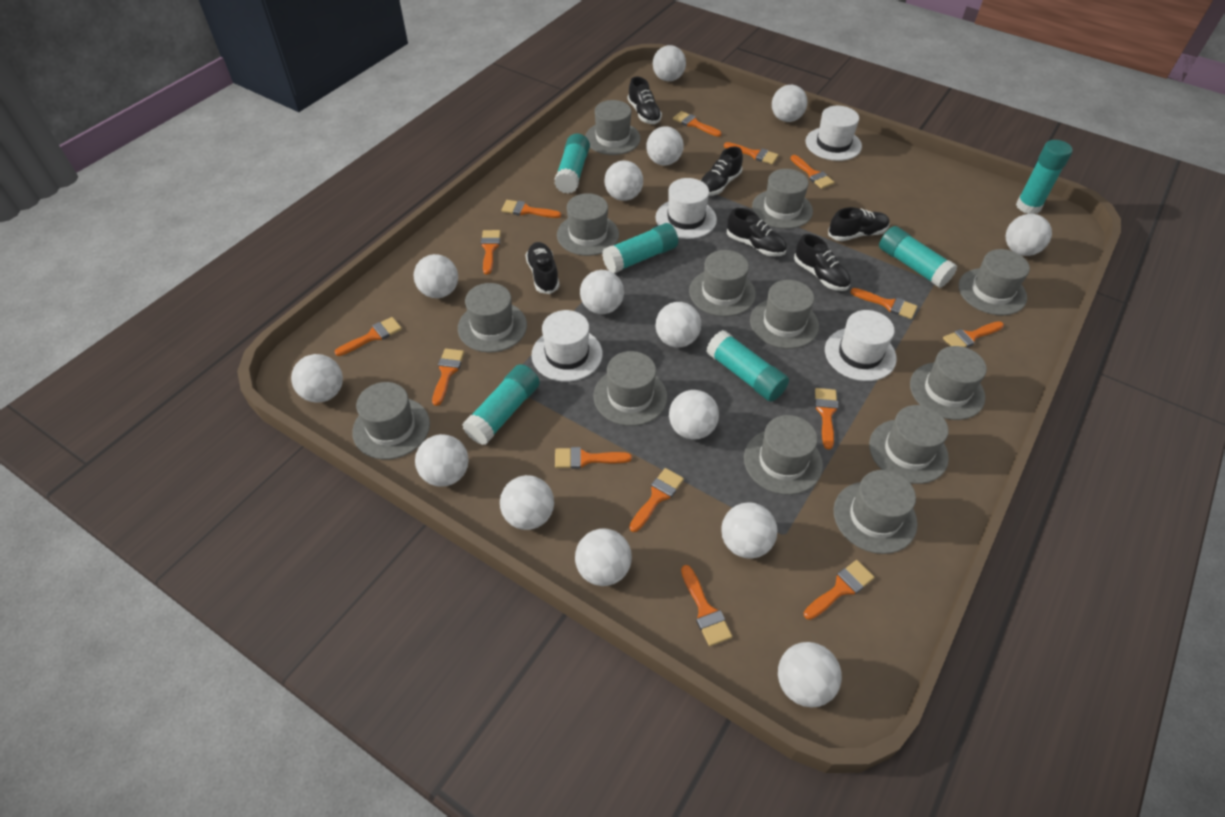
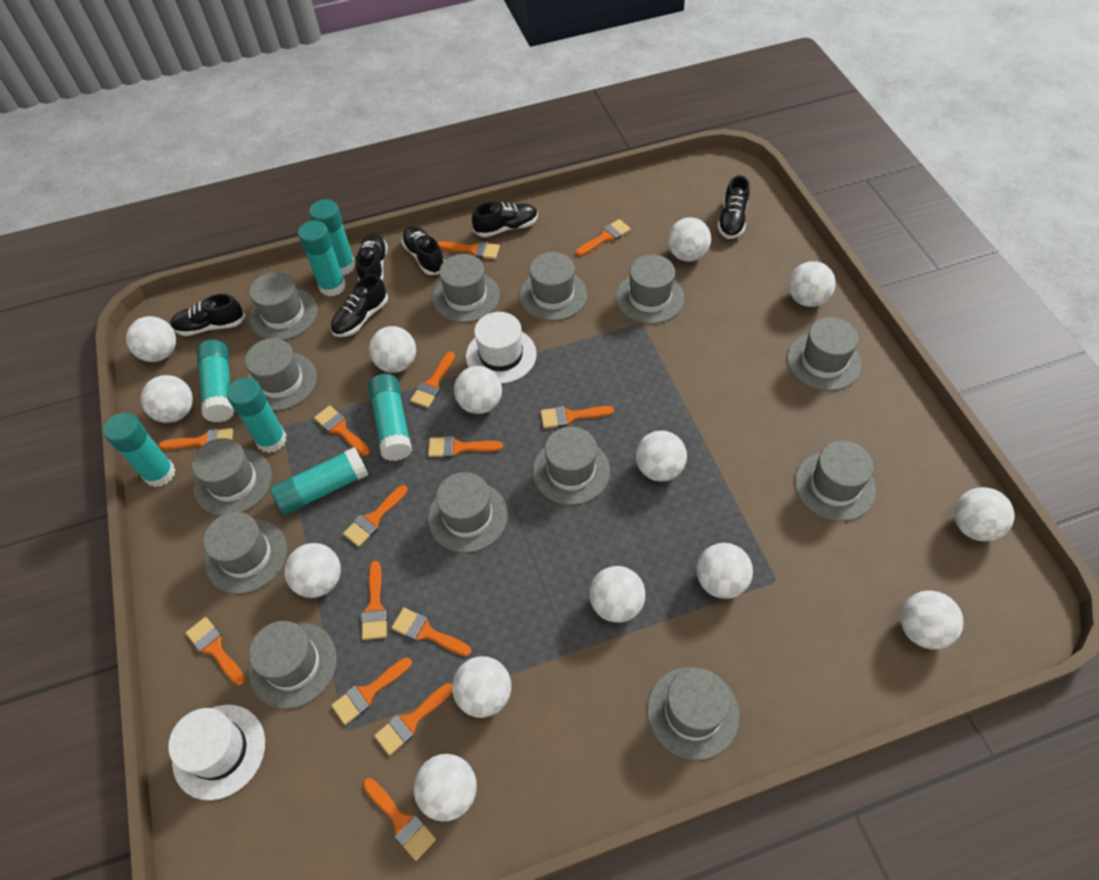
turquoise glue stick: 6 -> 7
white ball: 15 -> 14
white hat: 4 -> 2

